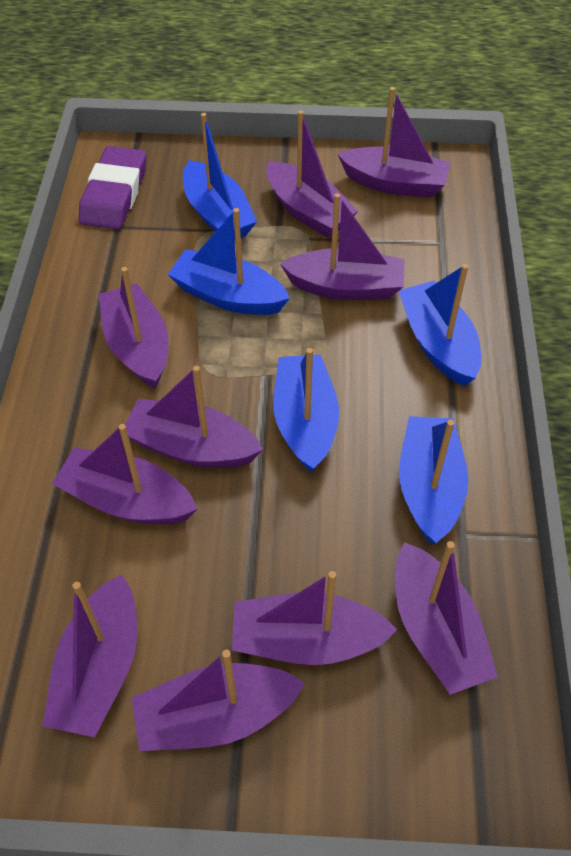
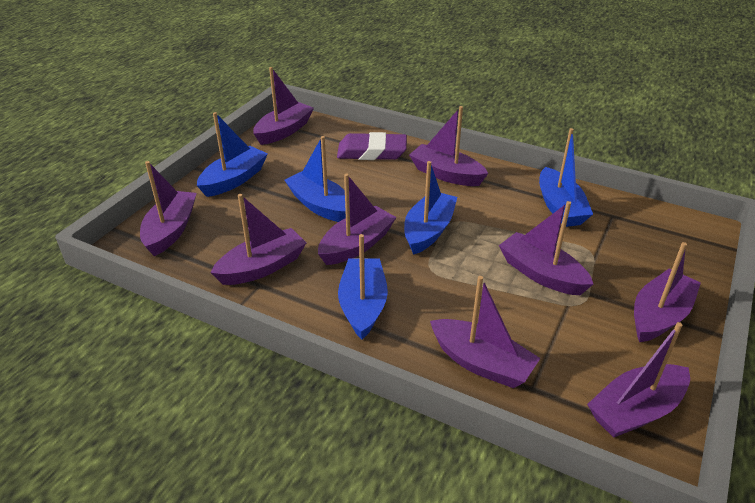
purple boat: 10 -> 9

